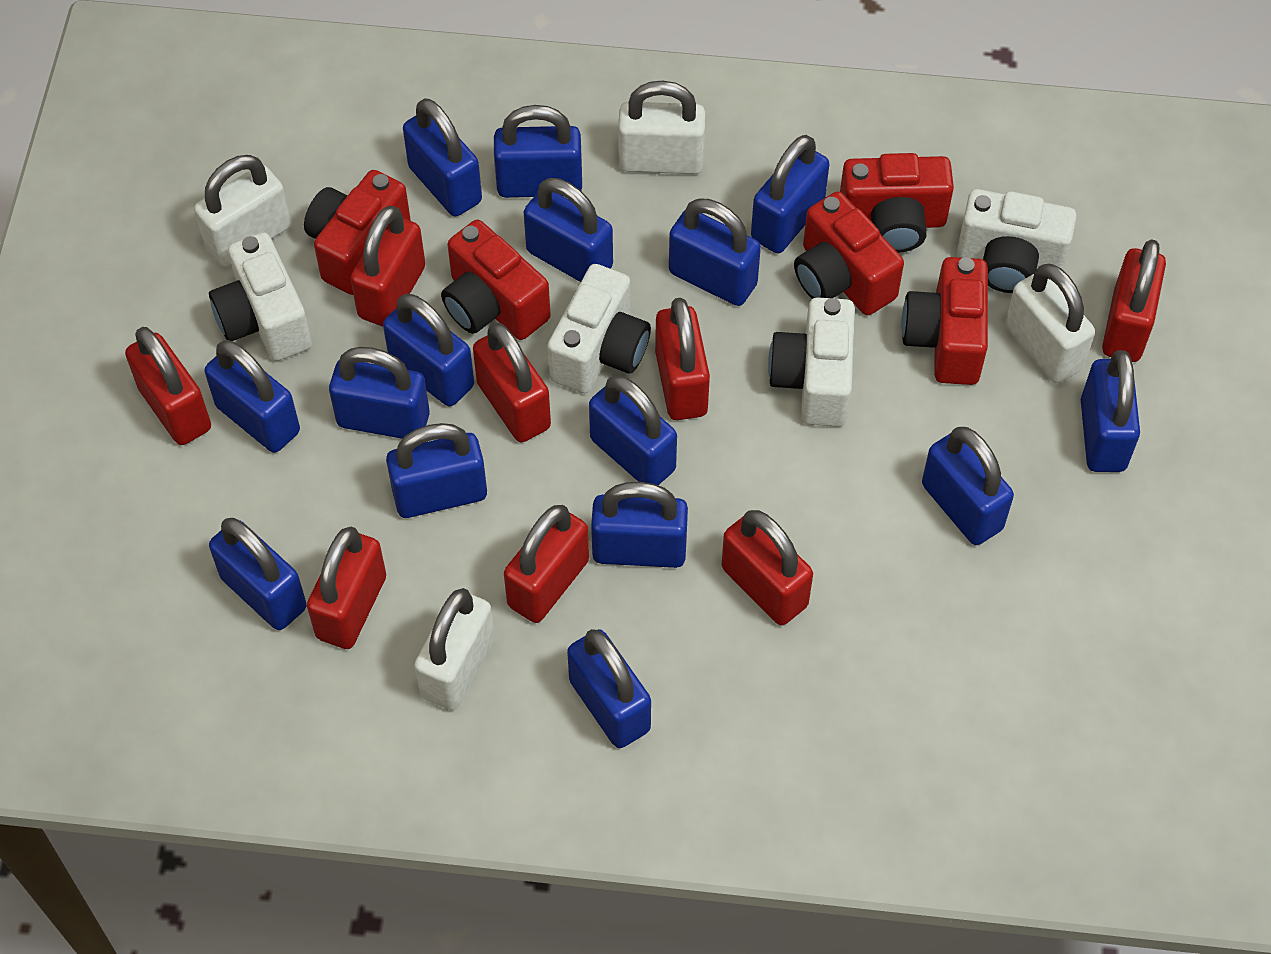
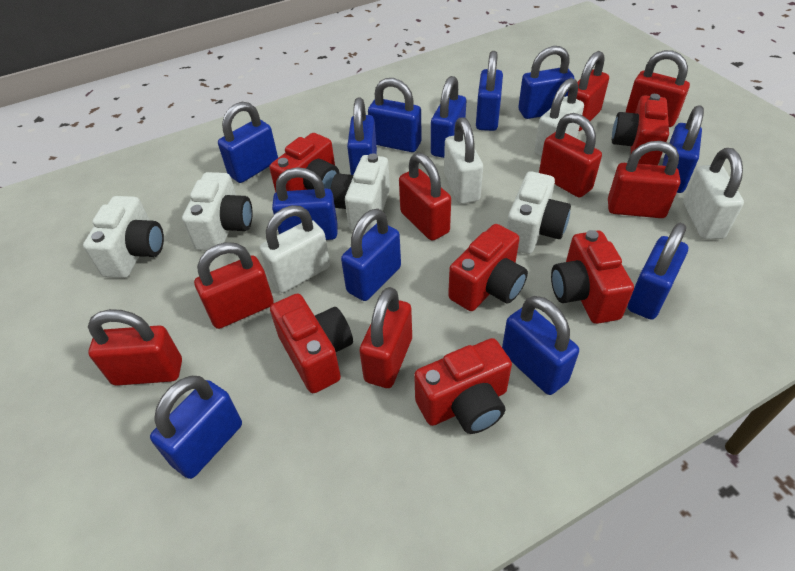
blue padlock: 15 -> 12
red camera: 5 -> 6

